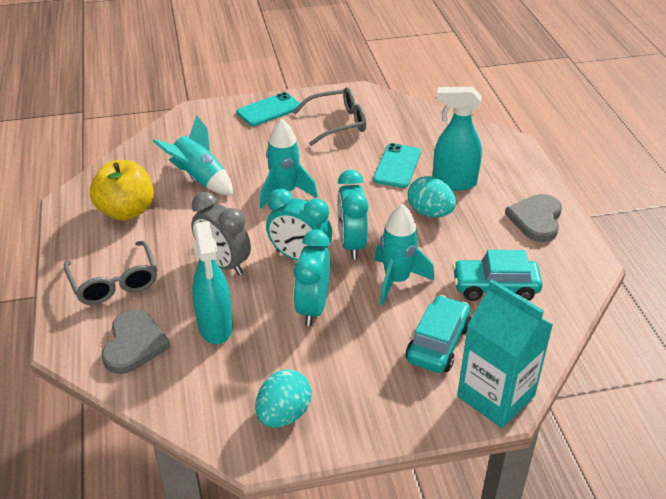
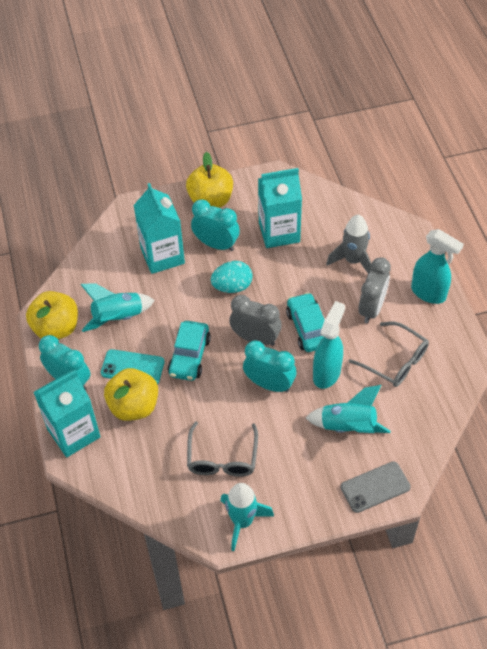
grey clock: 1 -> 2
grey heart: 2 -> 0
grey phone: 0 -> 1
grey rocket: 0 -> 1
turquoise carton: 1 -> 3
turquoise egg: 2 -> 1
turquoise phone: 2 -> 1
yellow apple: 1 -> 3

